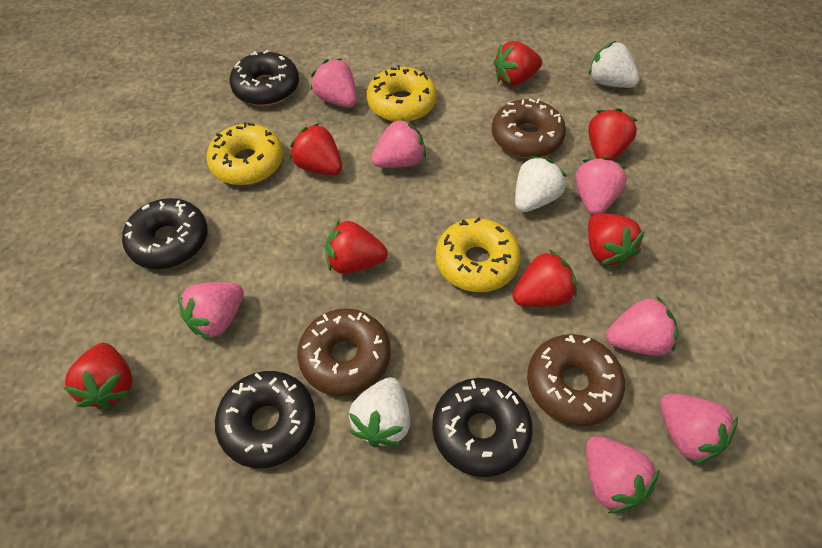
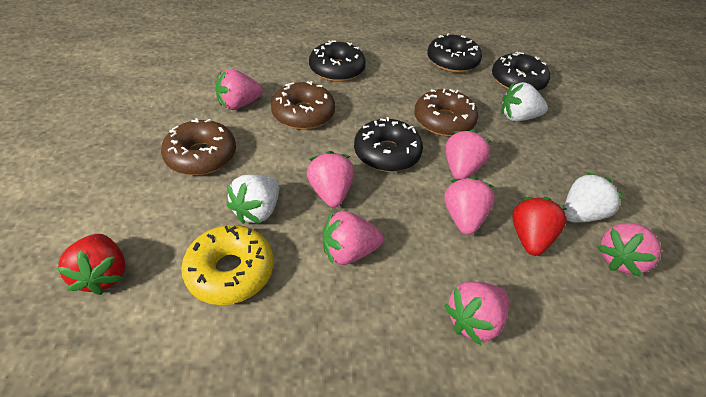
red strawberry: 7 -> 2
yellow donut: 3 -> 1

